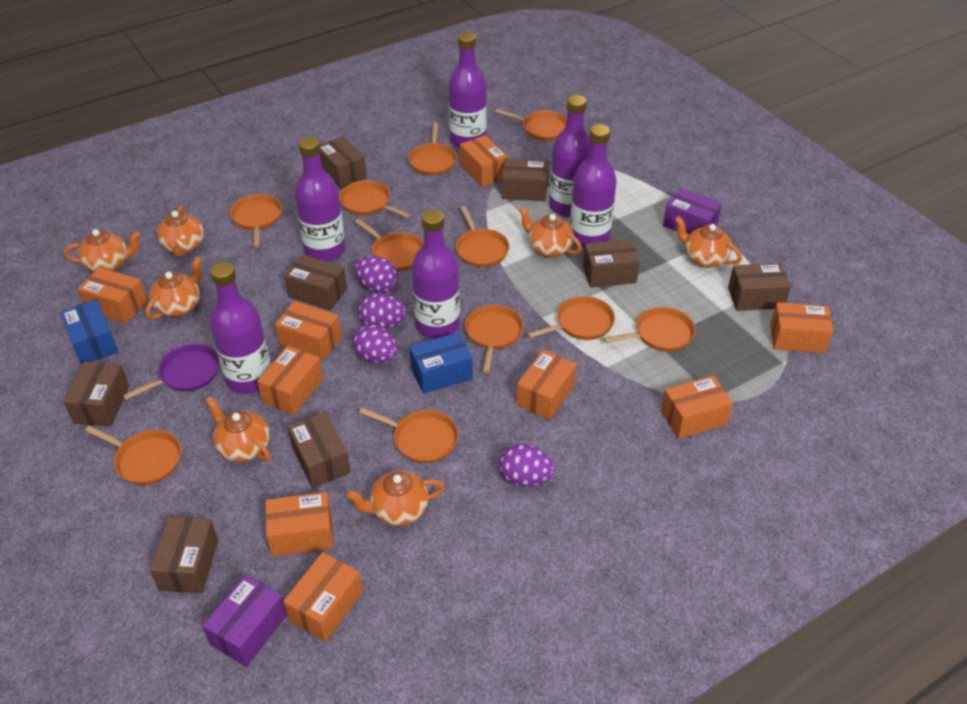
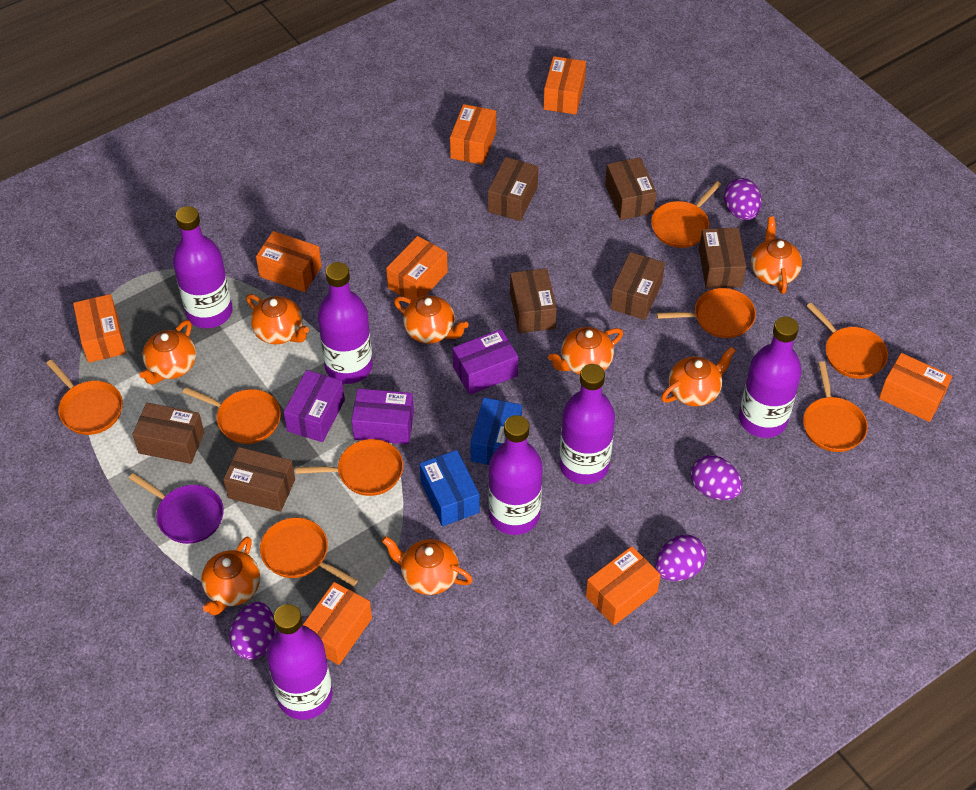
brown box: 8 -> 7
orange box: 9 -> 8
orange pan: 11 -> 8
orange teapot: 7 -> 8
purple box: 2 -> 3

